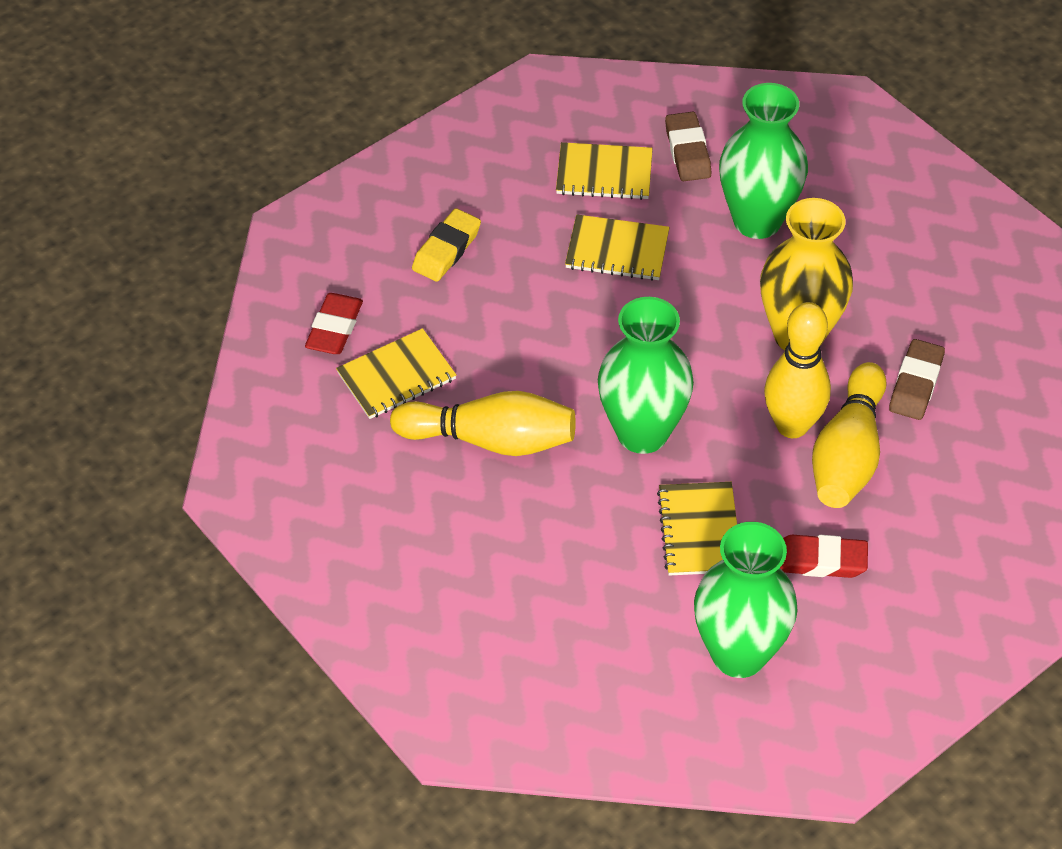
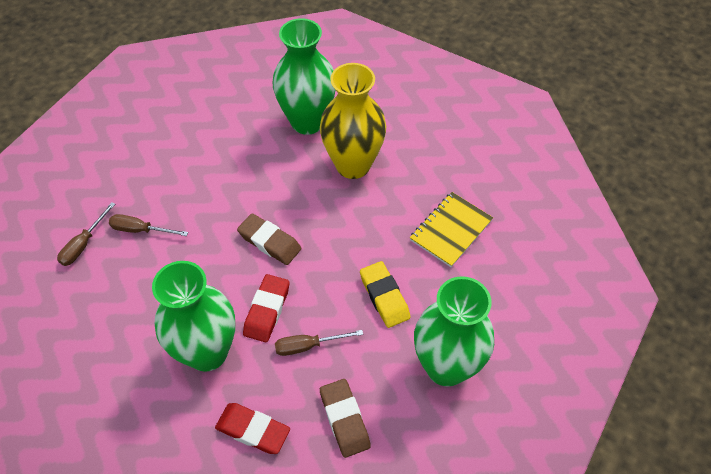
brown screwdriver: 0 -> 3
yellow bowling pin: 3 -> 0
yellow notebook: 4 -> 1

